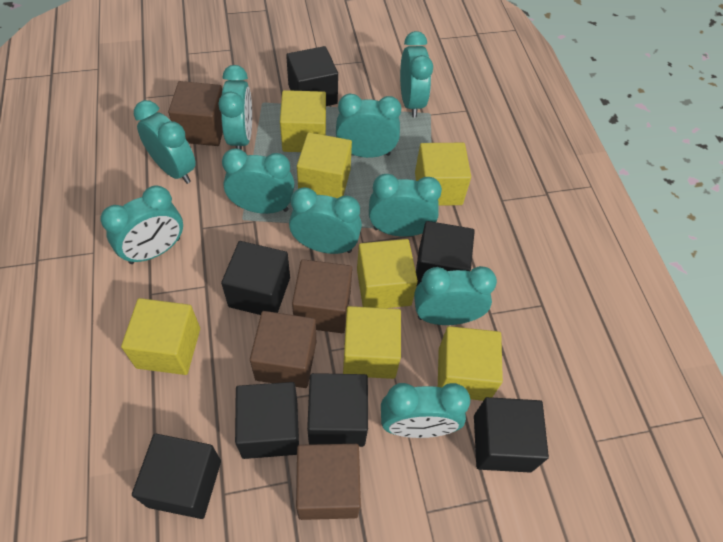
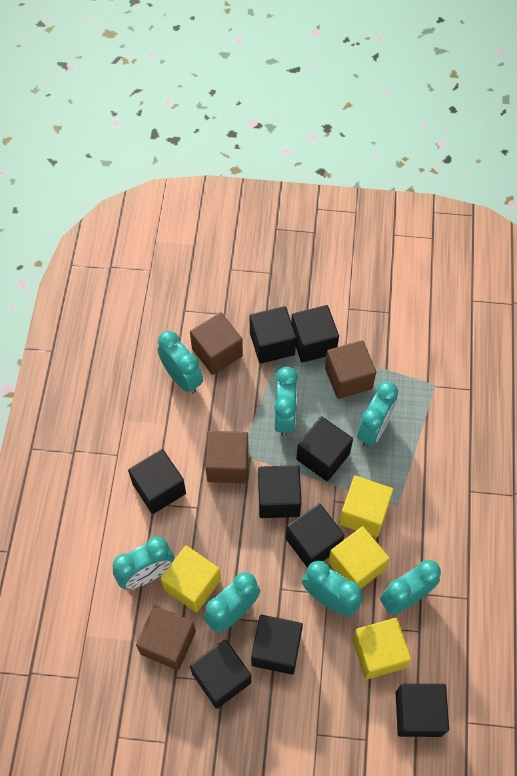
black cube: 7 -> 9
turquoise clock: 10 -> 7
yellow cube: 7 -> 4

